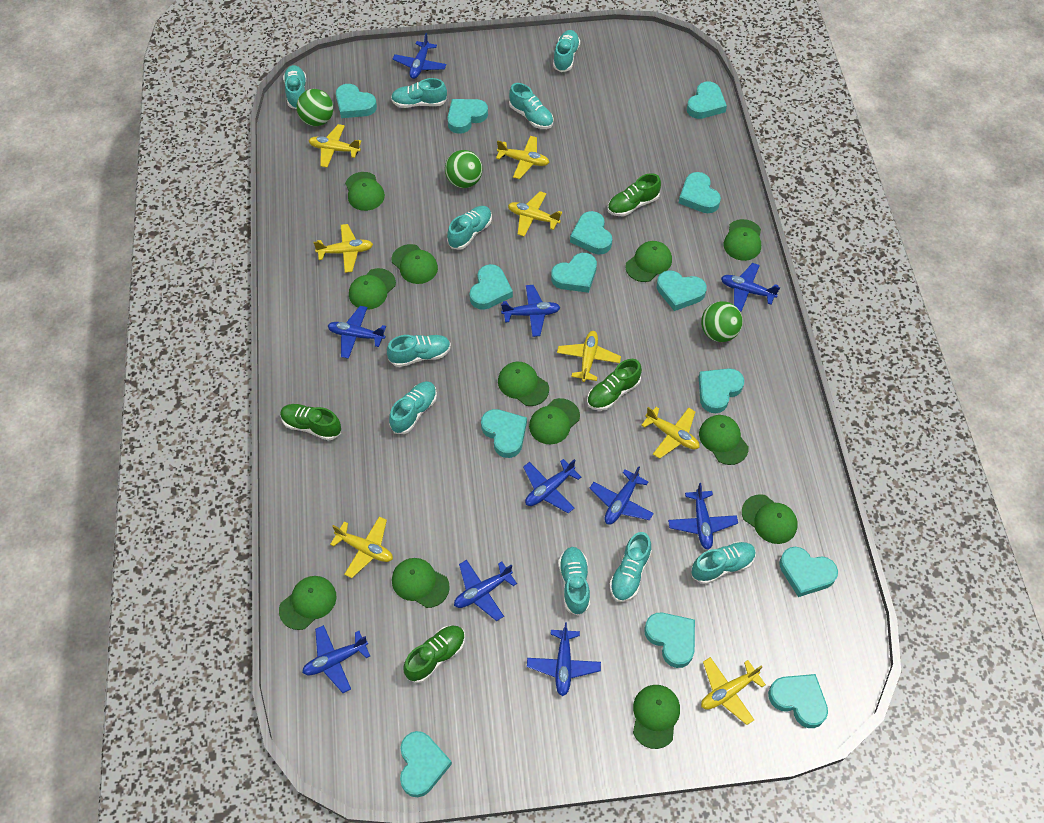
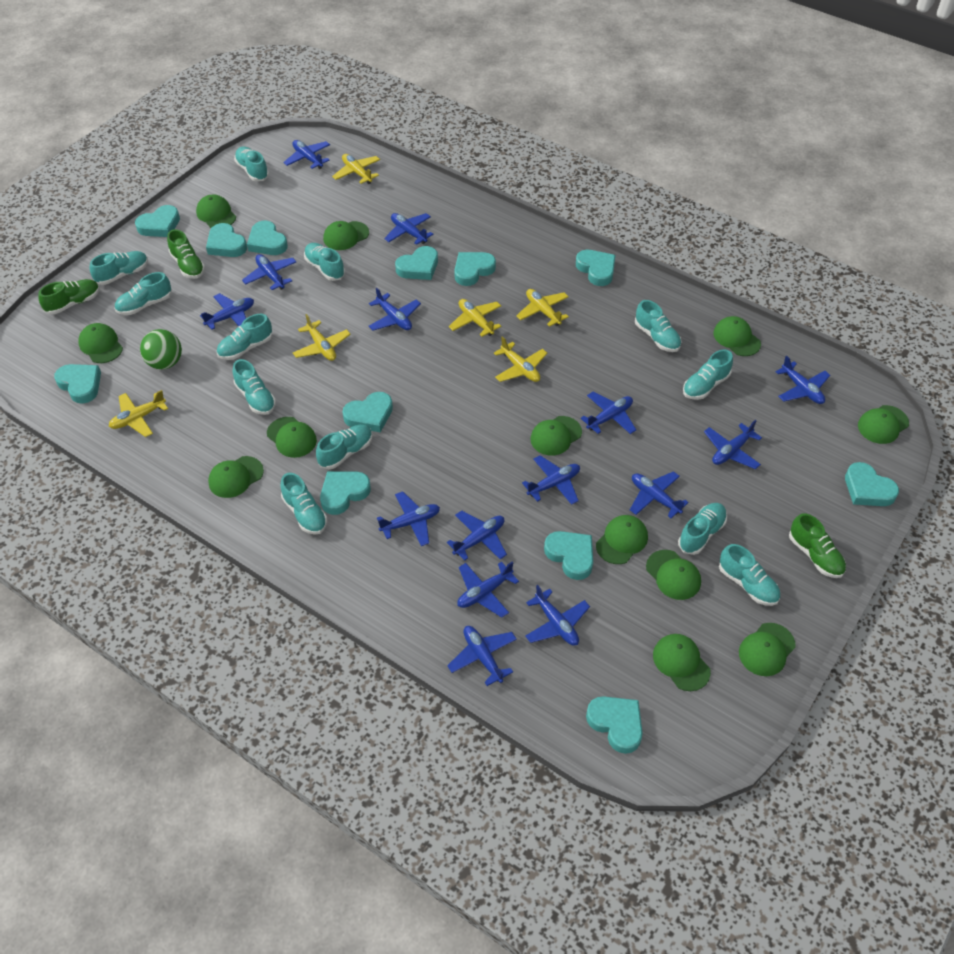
blue plane: 10 -> 15
green ball: 3 -> 1
green shoe: 4 -> 3
turquoise heart: 14 -> 12
turquoise shoe: 10 -> 12
yellow plane: 8 -> 6

